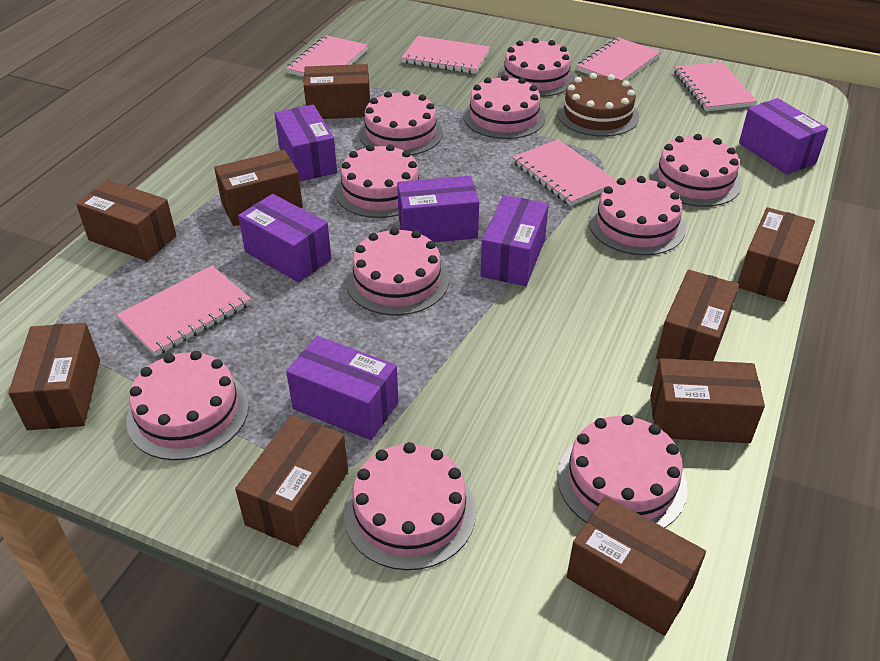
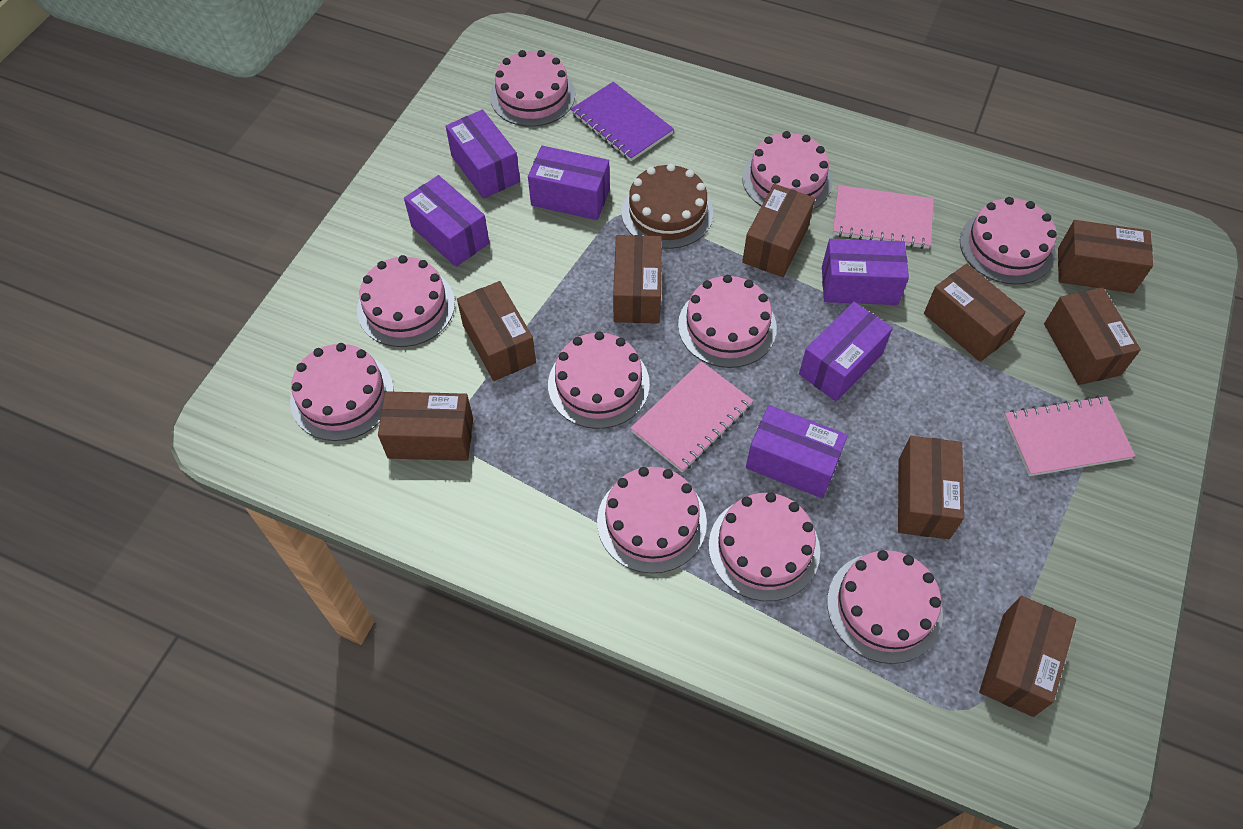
pink notebook: 6 -> 3
purple notebook: 0 -> 1

